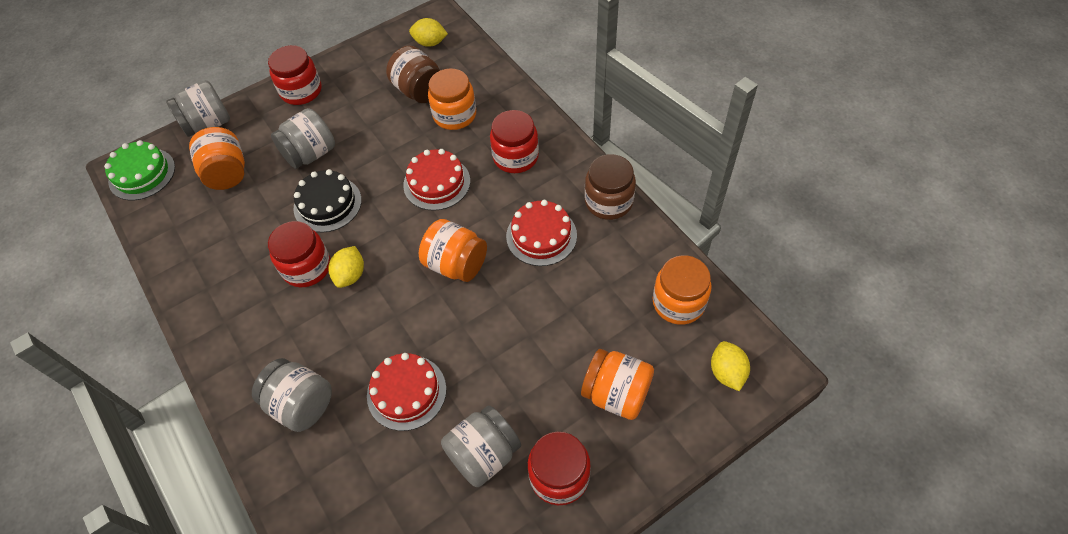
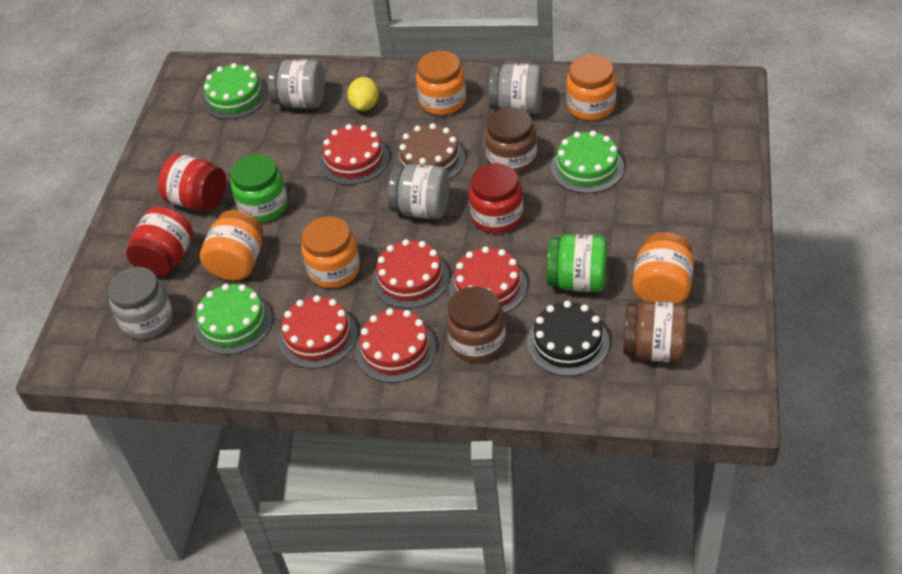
brown cake: 0 -> 1
brown jar: 2 -> 3
green cake: 1 -> 3
green jar: 0 -> 2
red cake: 3 -> 5
red jar: 4 -> 3
yellow lemon: 3 -> 1

